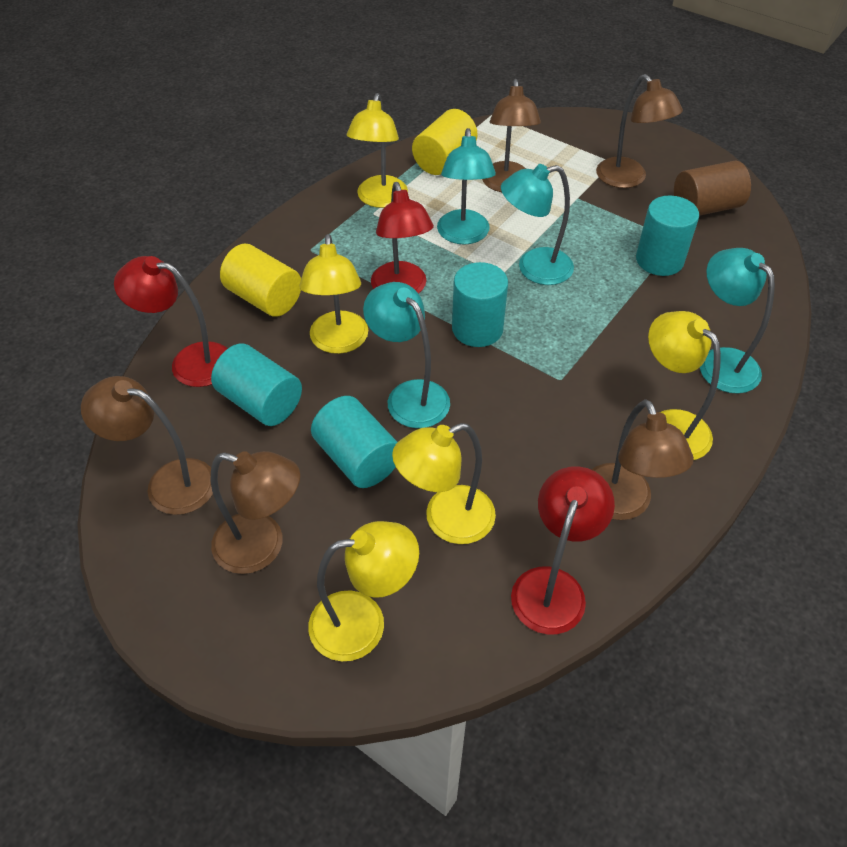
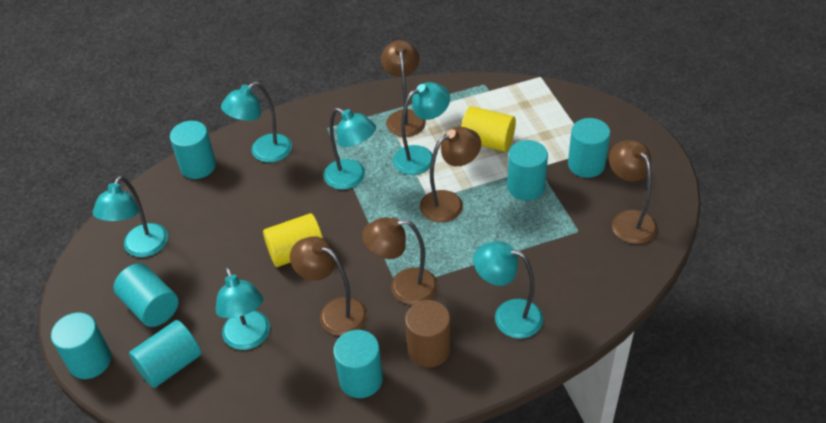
red lamp: 3 -> 0
turquoise cylinder: 4 -> 7
turquoise lamp: 4 -> 6
yellow lamp: 5 -> 0

